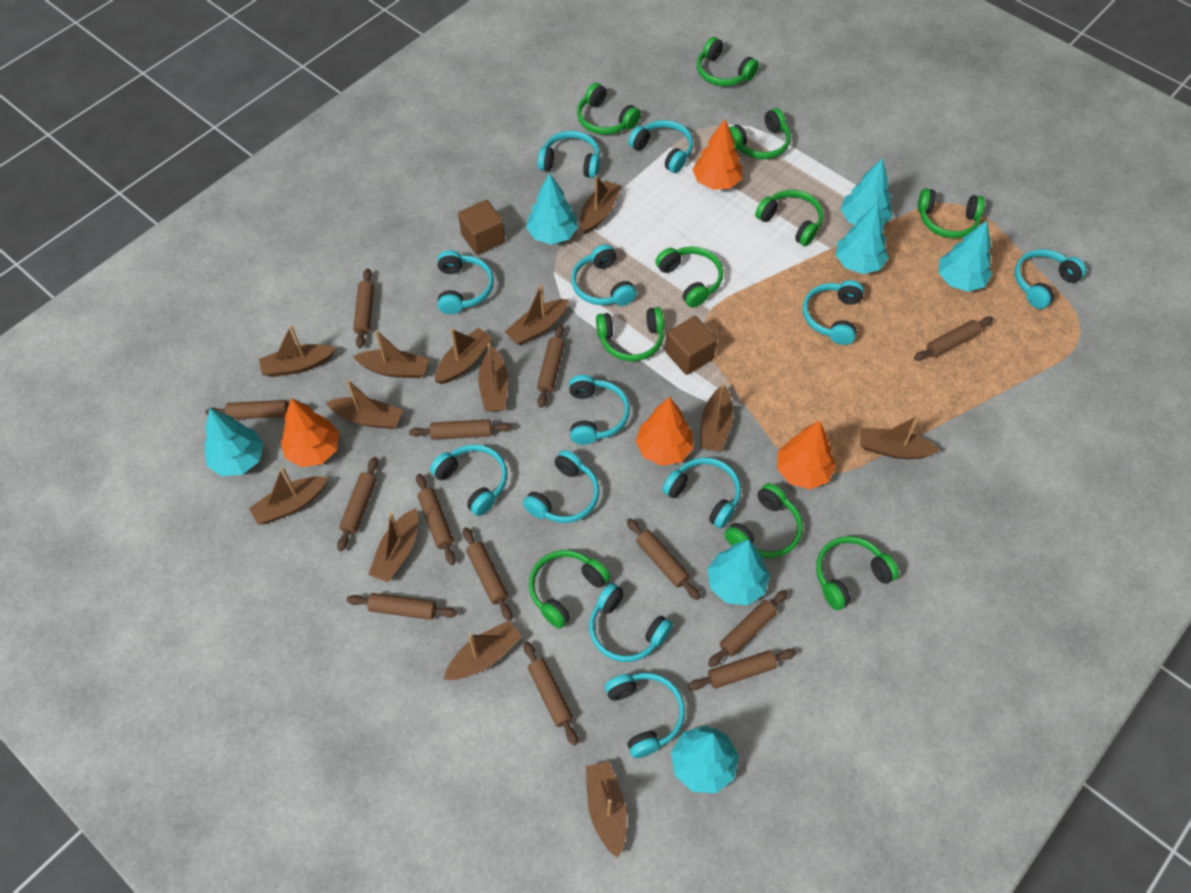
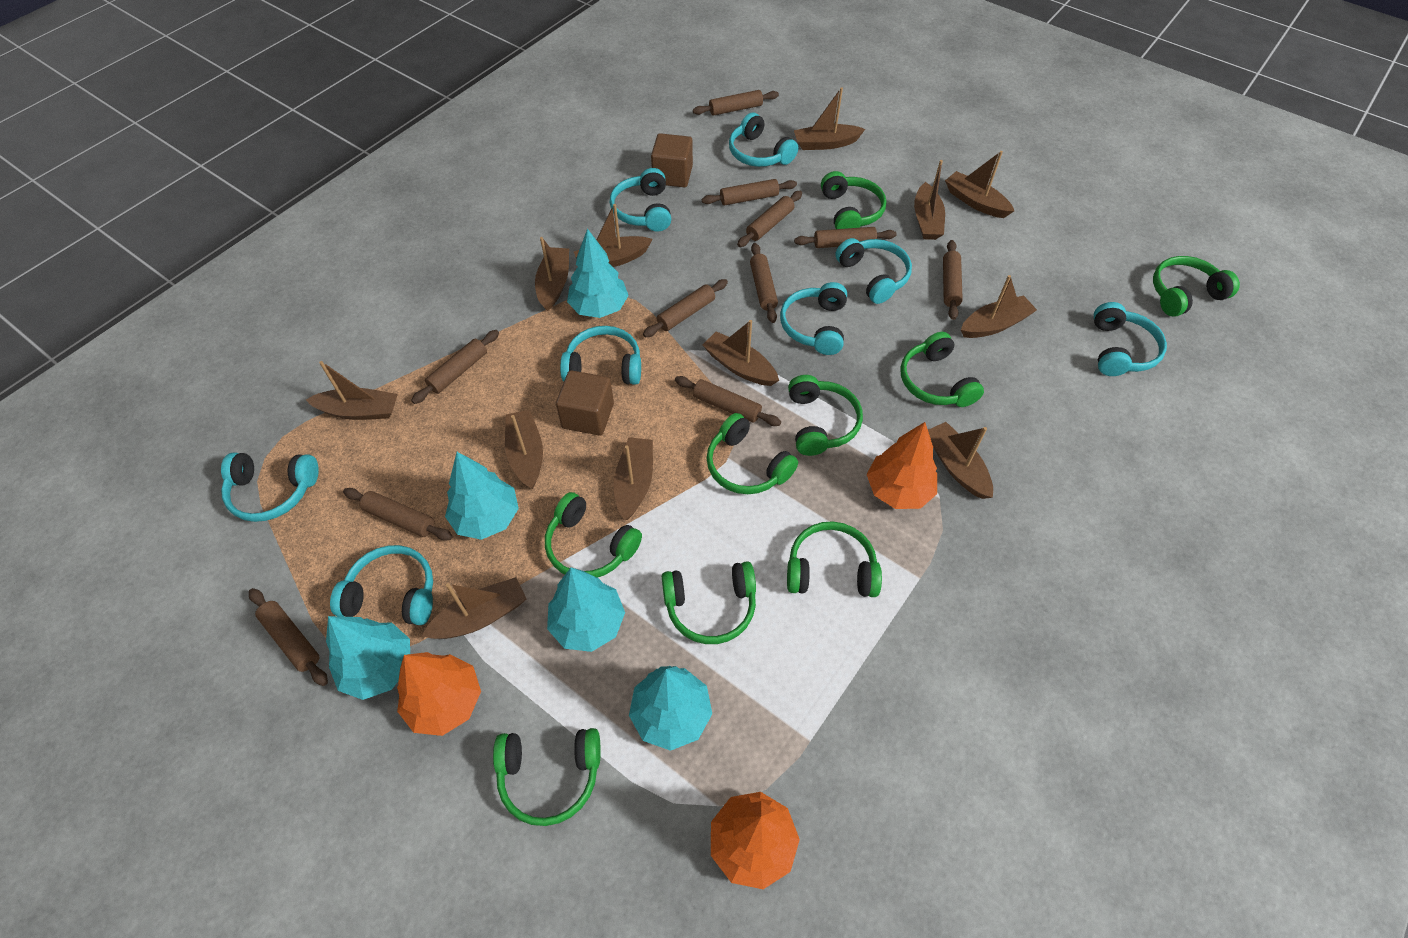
brown boat: 13 -> 12
brown rolling pin: 13 -> 11
green headphones: 10 -> 9
orange tree: 4 -> 3
turquoise headphones: 12 -> 8
turquoise tree: 7 -> 5

